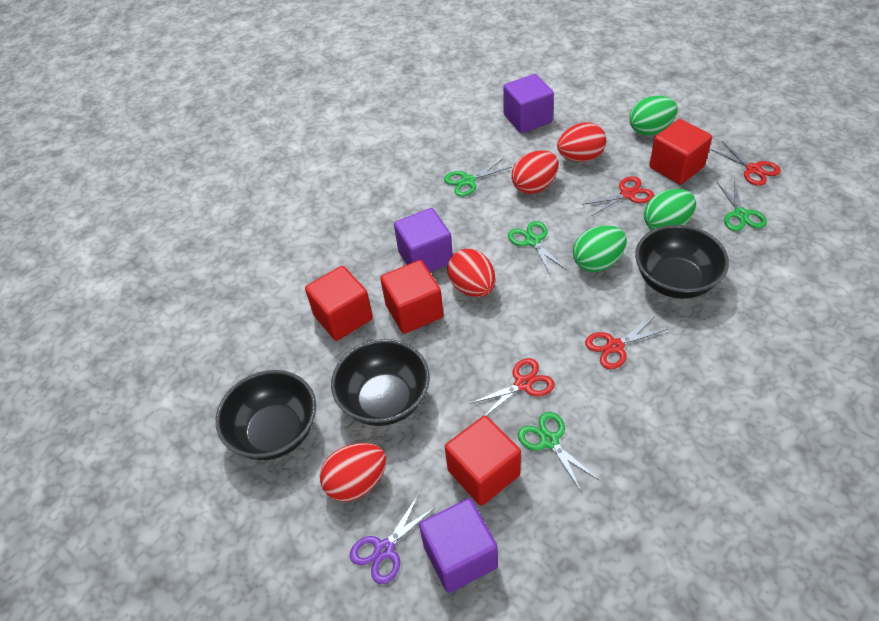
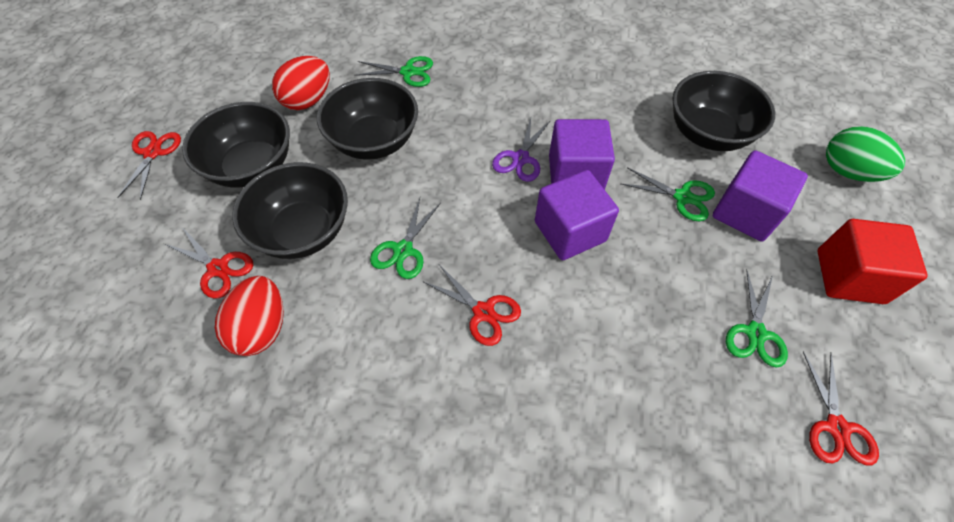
black bowl: 3 -> 4
green egg: 3 -> 1
red cube: 4 -> 1
red egg: 4 -> 2

